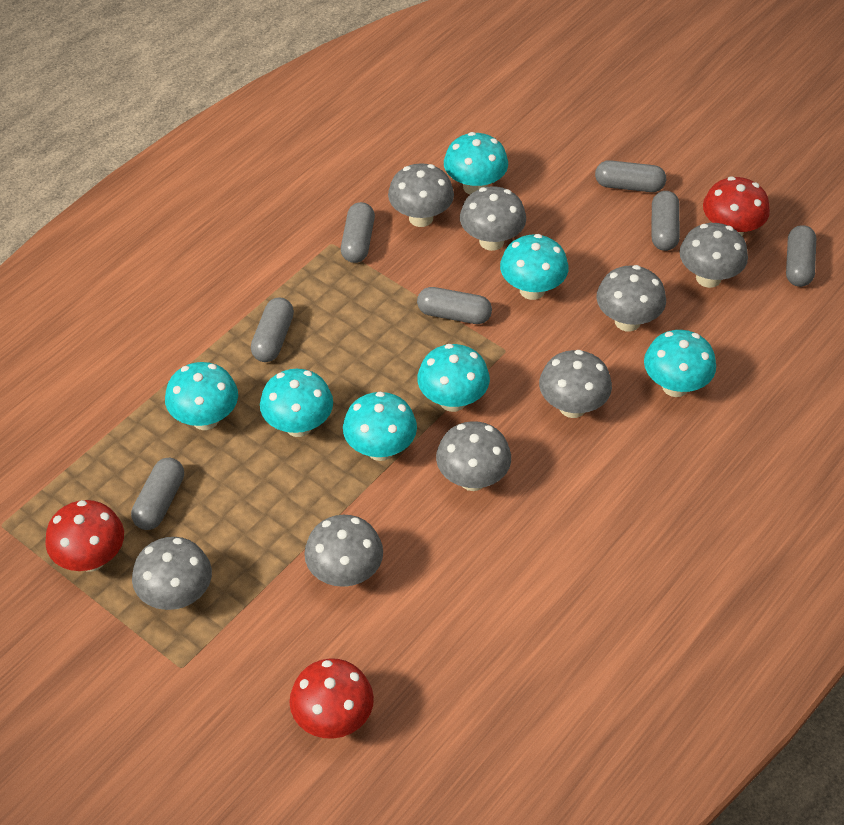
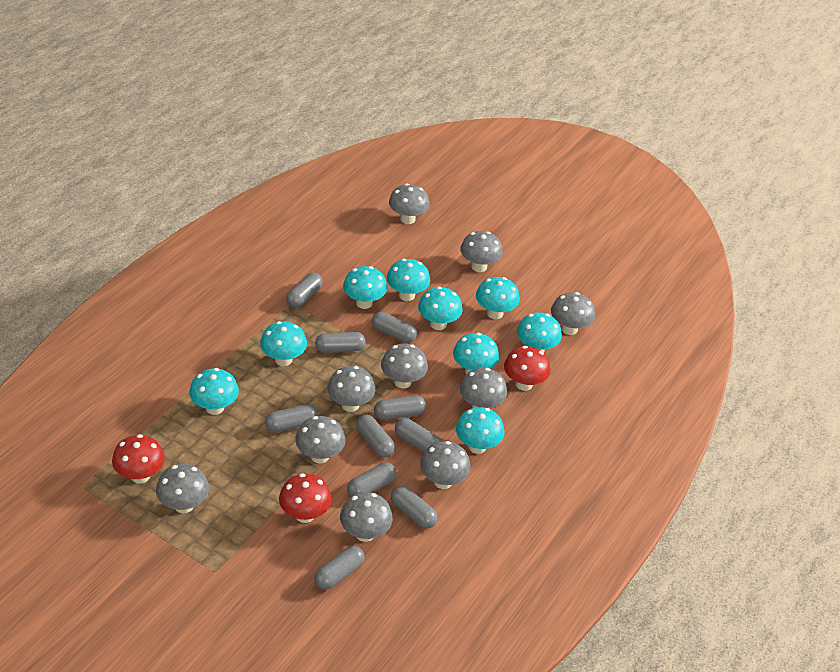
grey capsule: 7 -> 10
grey mushroom: 8 -> 10
turquoise mushroom: 7 -> 9

